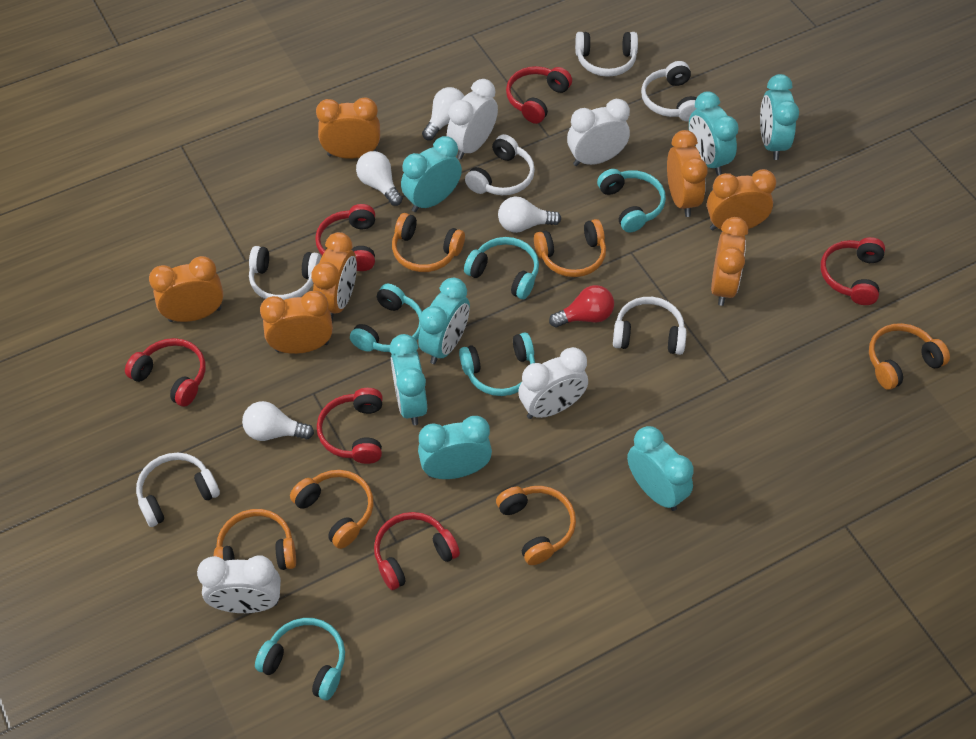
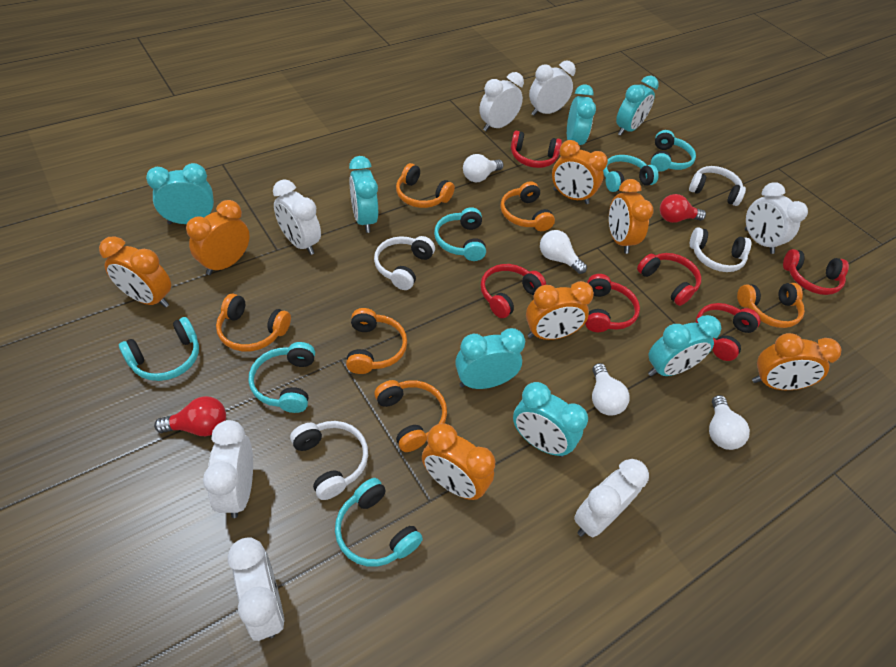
red light bulb: 1 -> 2
turquoise headphones: 5 -> 6
white clock: 4 -> 7
white headphones: 6 -> 4

